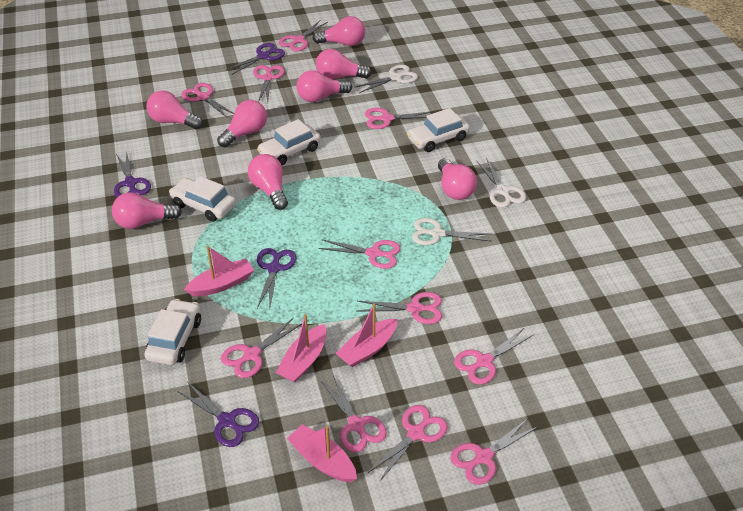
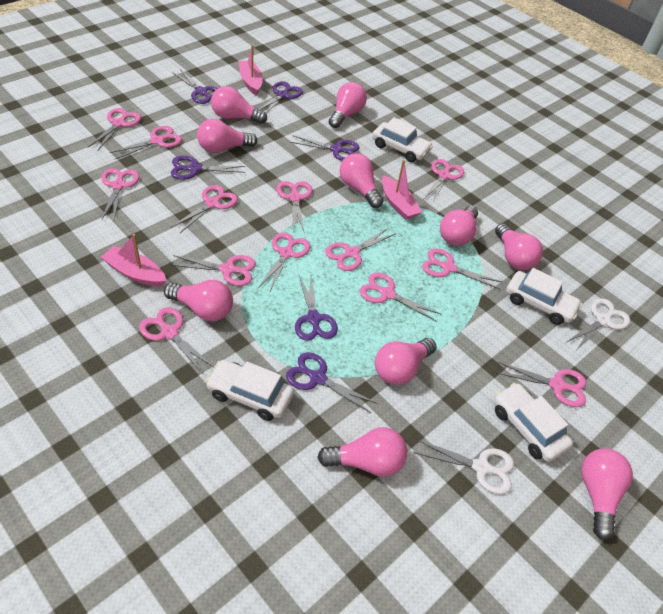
pink boat: 4 -> 3
pink light bulb: 8 -> 10
pink scissors: 11 -> 13
purple scissors: 4 -> 6
white scissors: 3 -> 2

